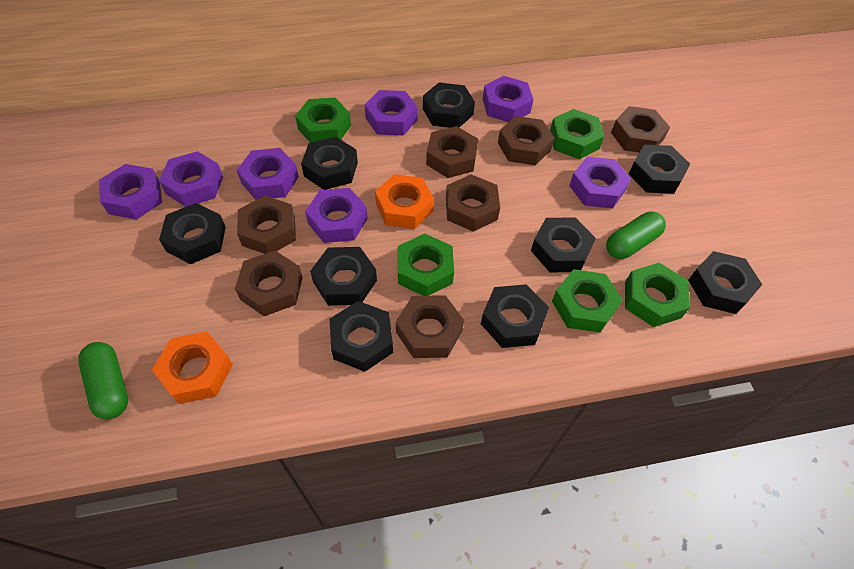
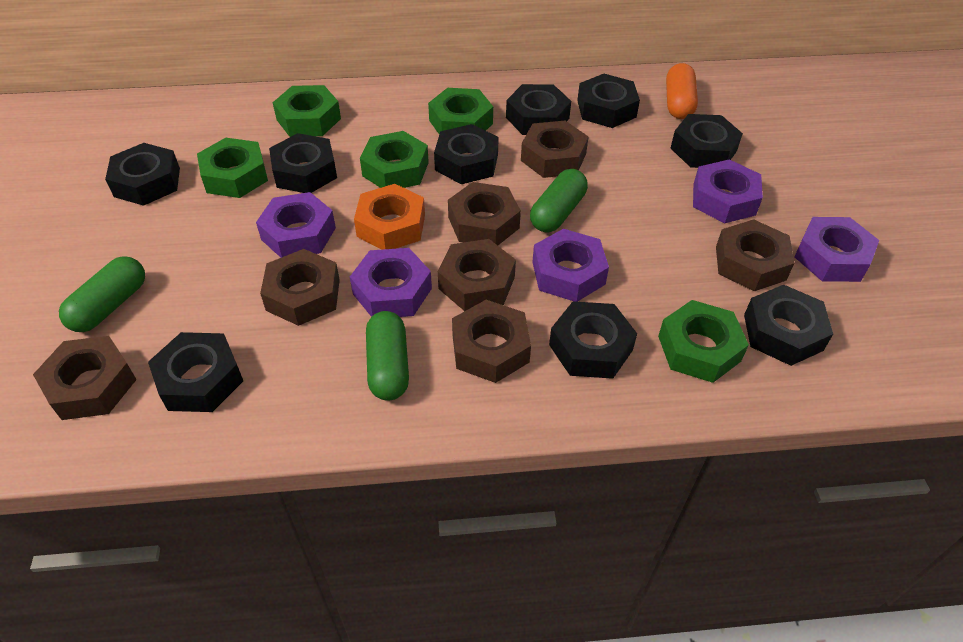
green capsule: 2 -> 3
orange capsule: 0 -> 1
orange nut: 2 -> 1
purple nut: 7 -> 5

